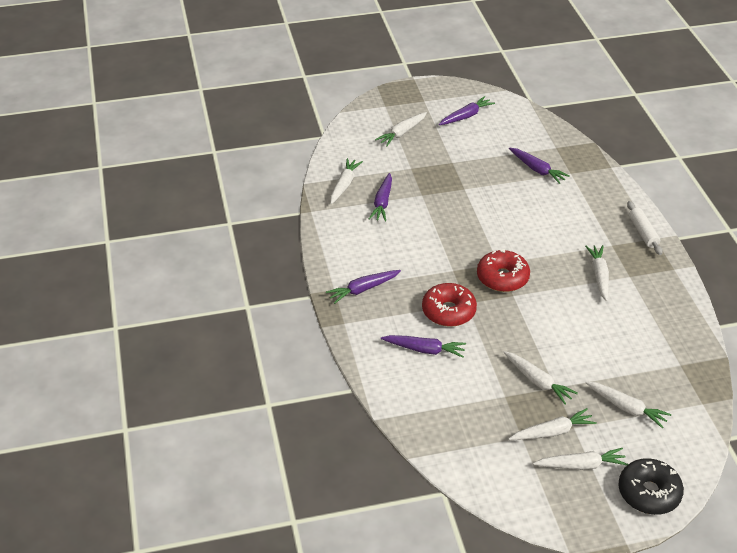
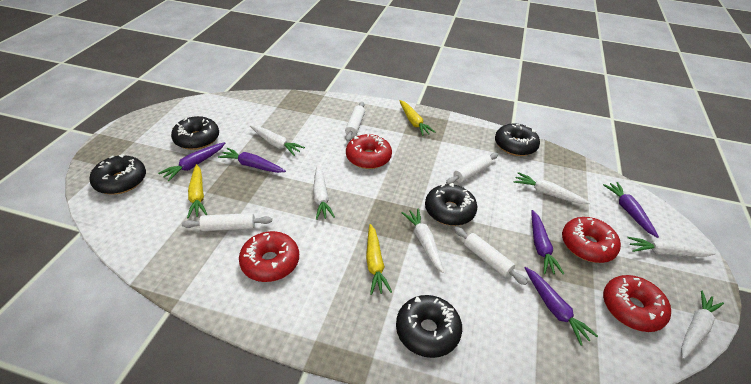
black donut: 1 -> 5
red donut: 2 -> 4
white carrot: 7 -> 6
white rolling pin: 1 -> 4
yellow carrot: 0 -> 3

